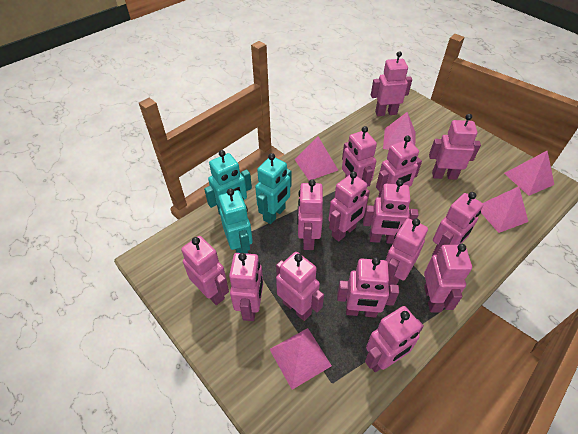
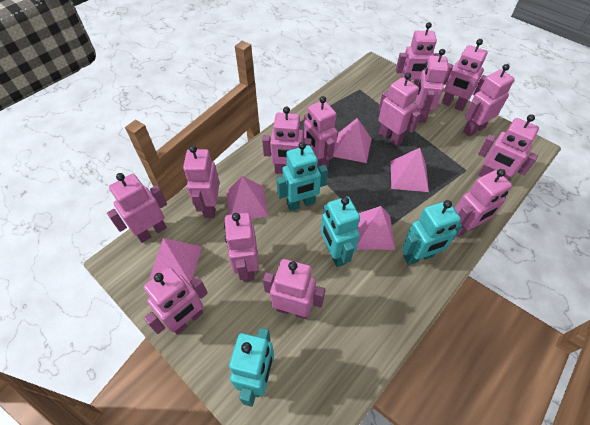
pink robot: 15 -> 14
turquoise robot: 3 -> 4

